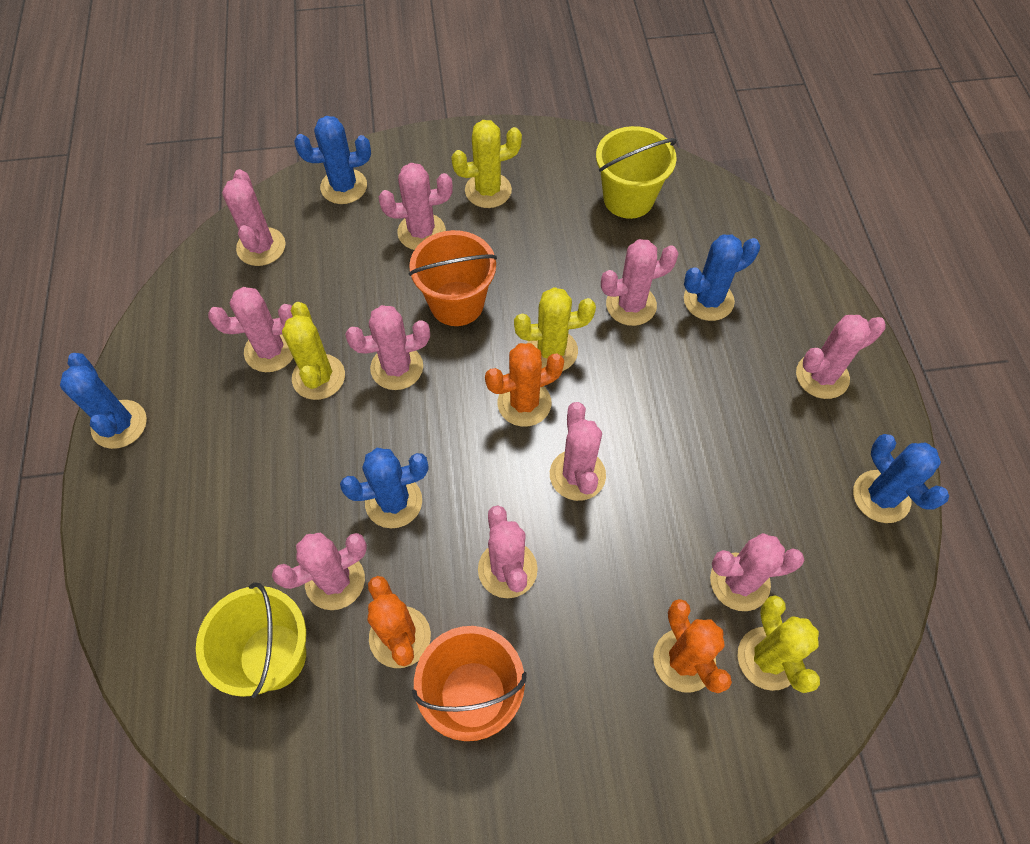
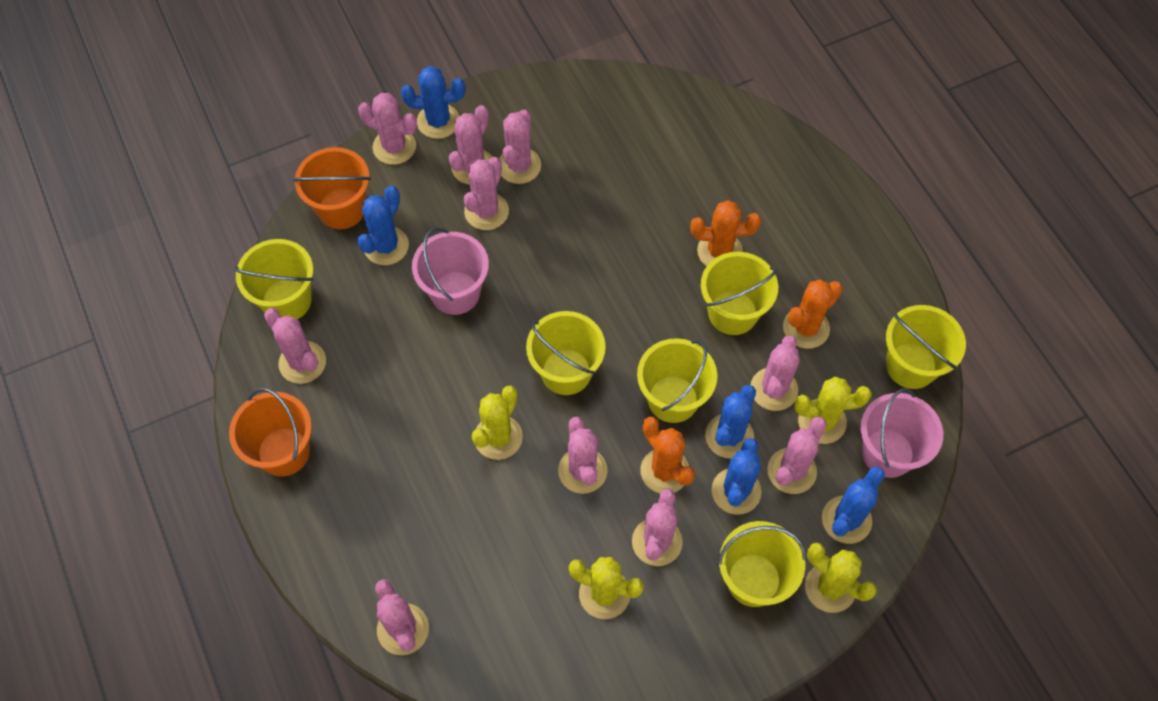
pink bucket: 0 -> 2
yellow bucket: 2 -> 6

